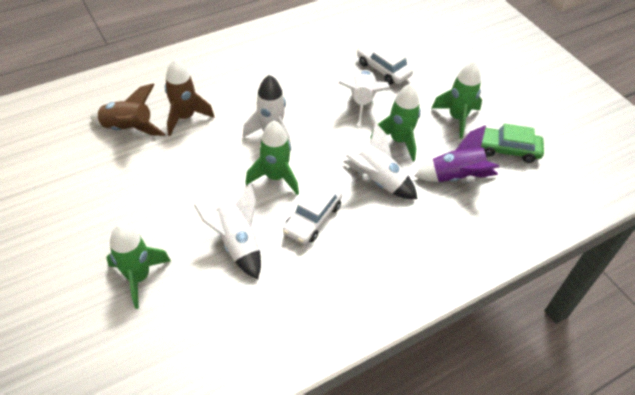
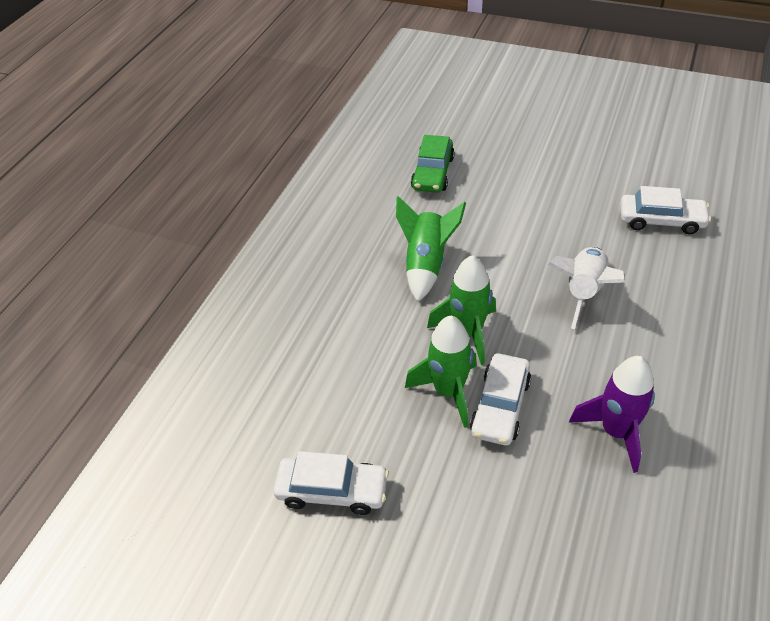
brown rocket: 2 -> 0
green rocket: 4 -> 3
white car: 2 -> 3
white rocket: 4 -> 1

